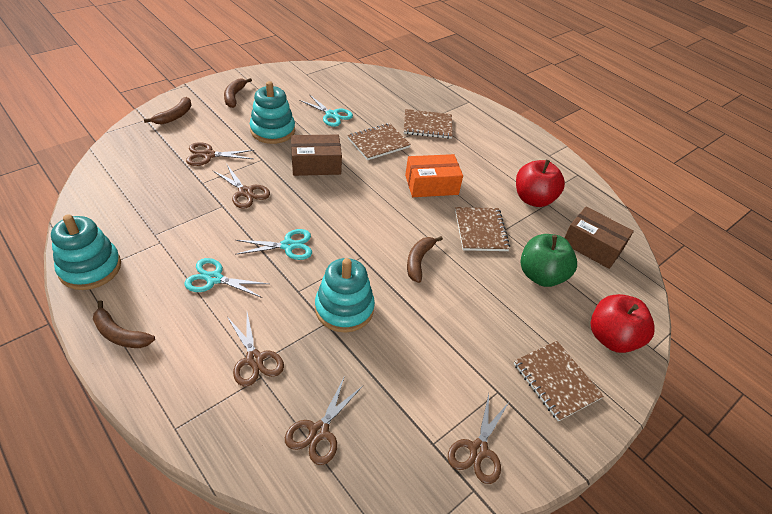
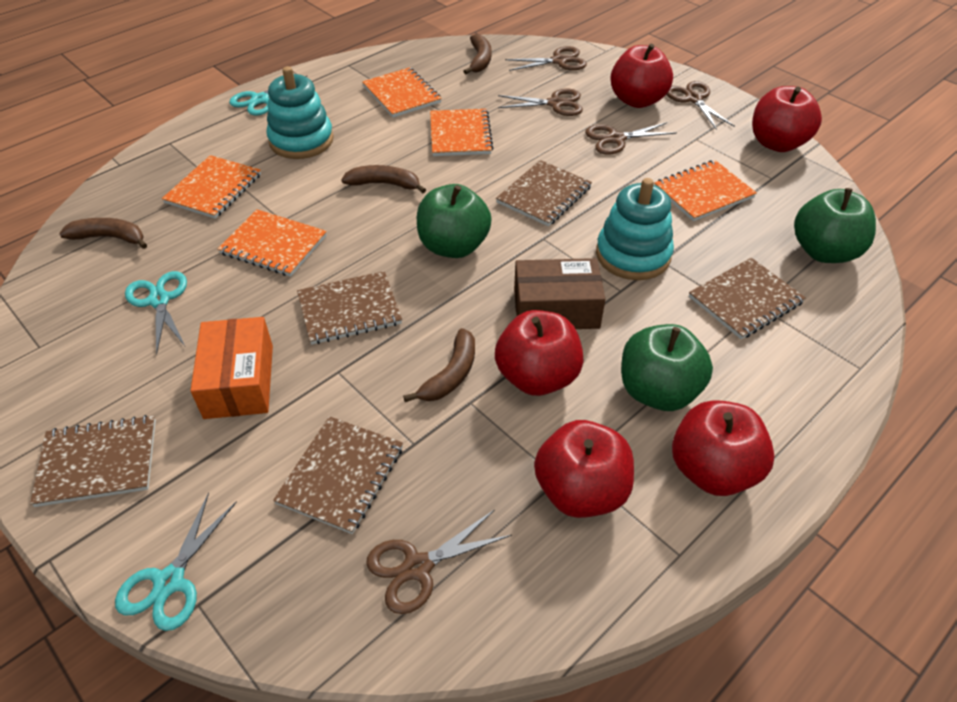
brown box: 2 -> 1
brown notebook: 4 -> 5
green apple: 1 -> 3
orange notebook: 0 -> 5
red apple: 2 -> 5
turquoise stacking toy: 3 -> 2

